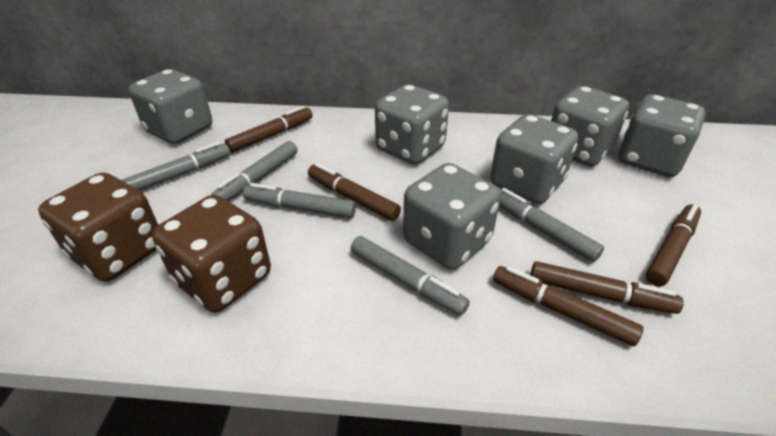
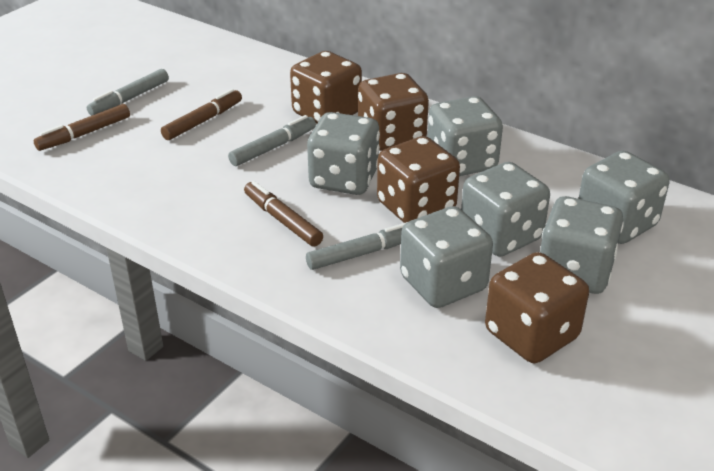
brown dice: 2 -> 4
brown marker: 5 -> 3
grey marker: 5 -> 3

